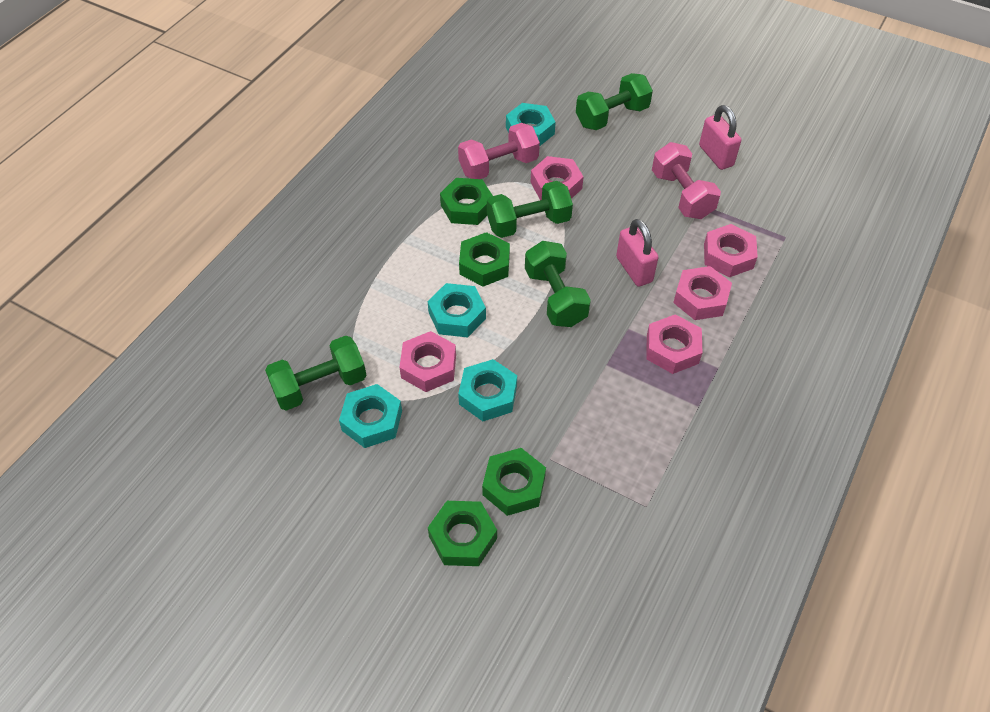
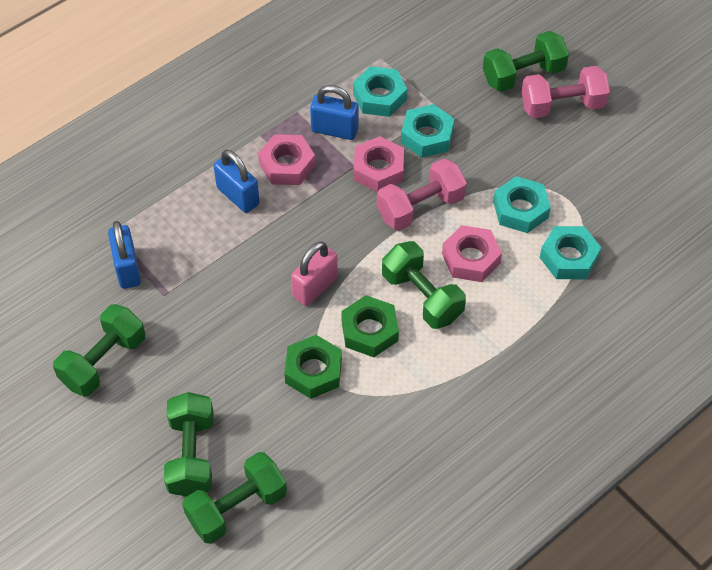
blue padlock: 0 -> 3
green dumbbell: 4 -> 5
green nut: 4 -> 2
pink nut: 5 -> 3
pink padlock: 2 -> 1

